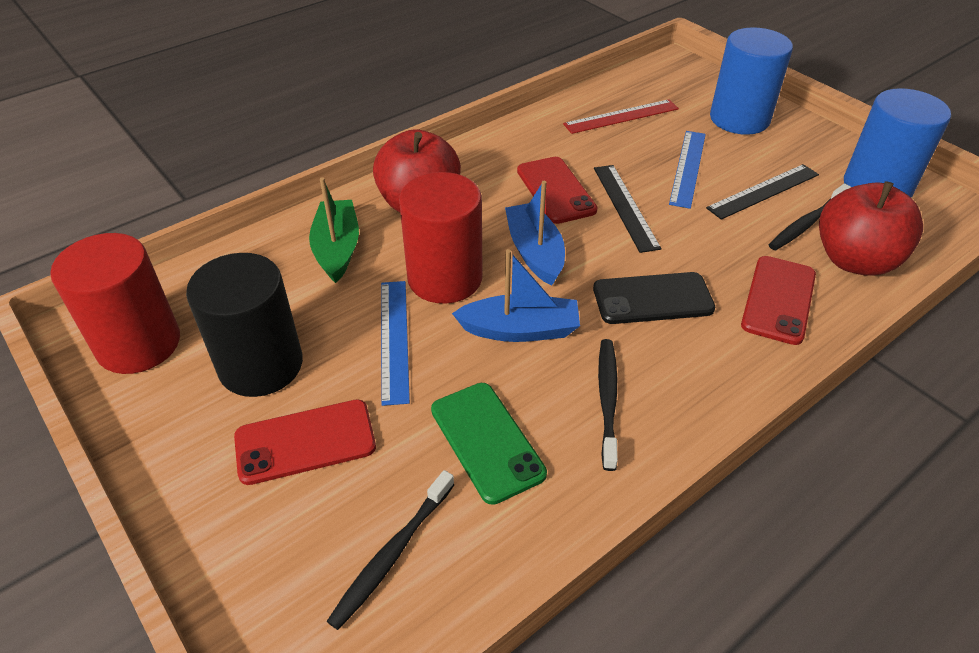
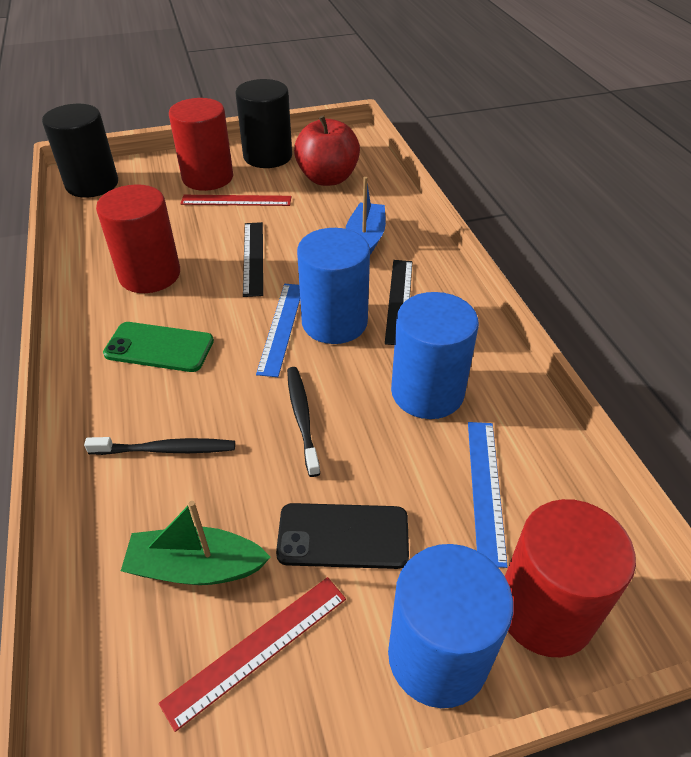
black cylinder: 1 -> 2
black toothbrush: 3 -> 2
blue boat: 2 -> 1
blue cylinder: 2 -> 3
red apple: 2 -> 1
red cylinder: 2 -> 3
red phone: 3 -> 0
red ruler: 1 -> 2

